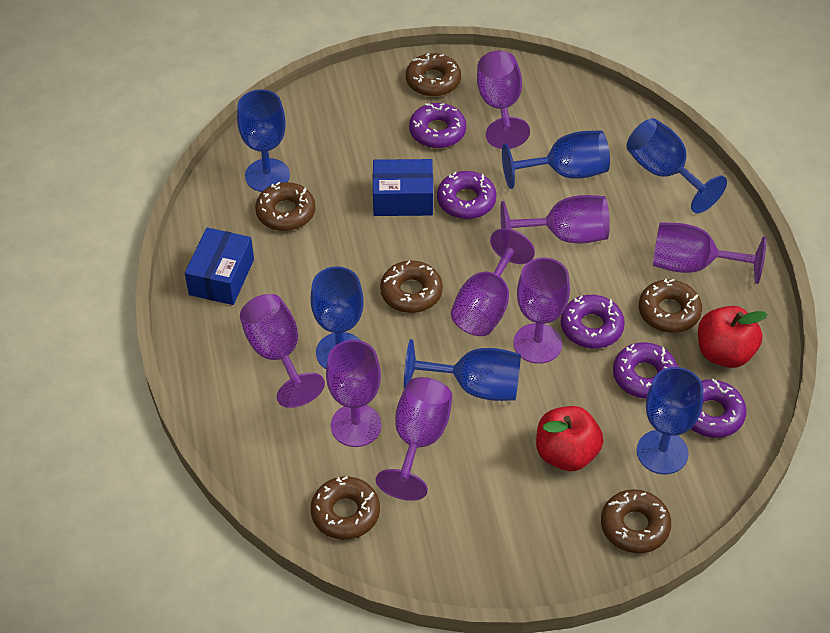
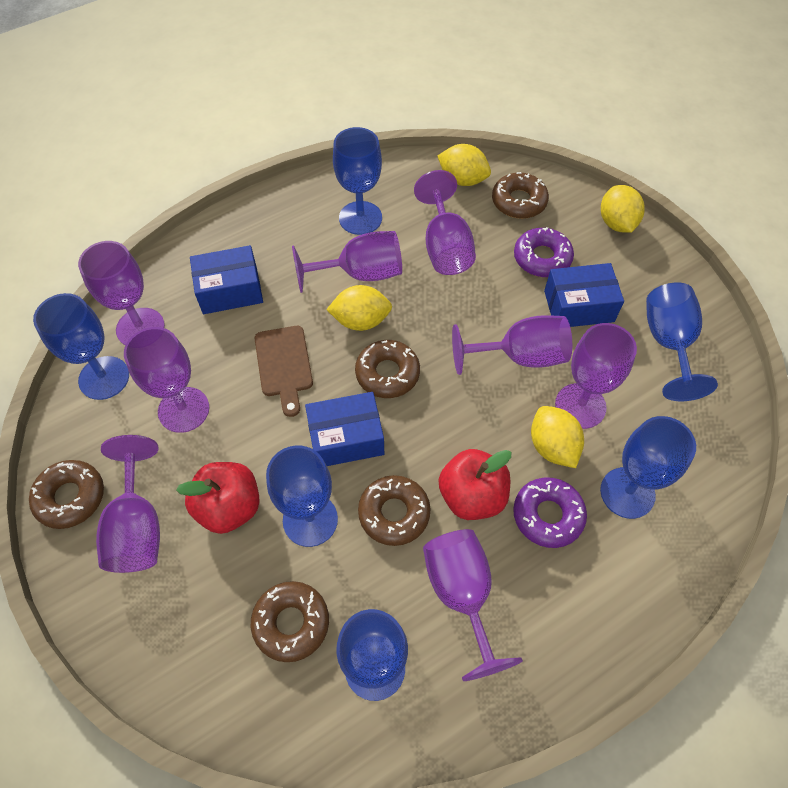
blue box: 2 -> 3
brown cutting board: 0 -> 1
brown donut: 6 -> 5
purple donut: 5 -> 2
yellow lemon: 0 -> 4

